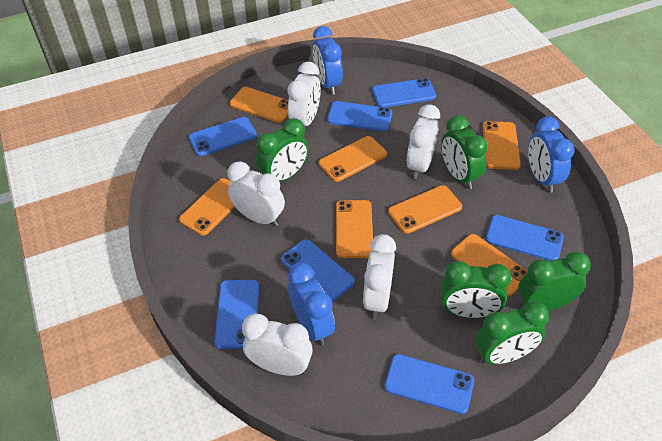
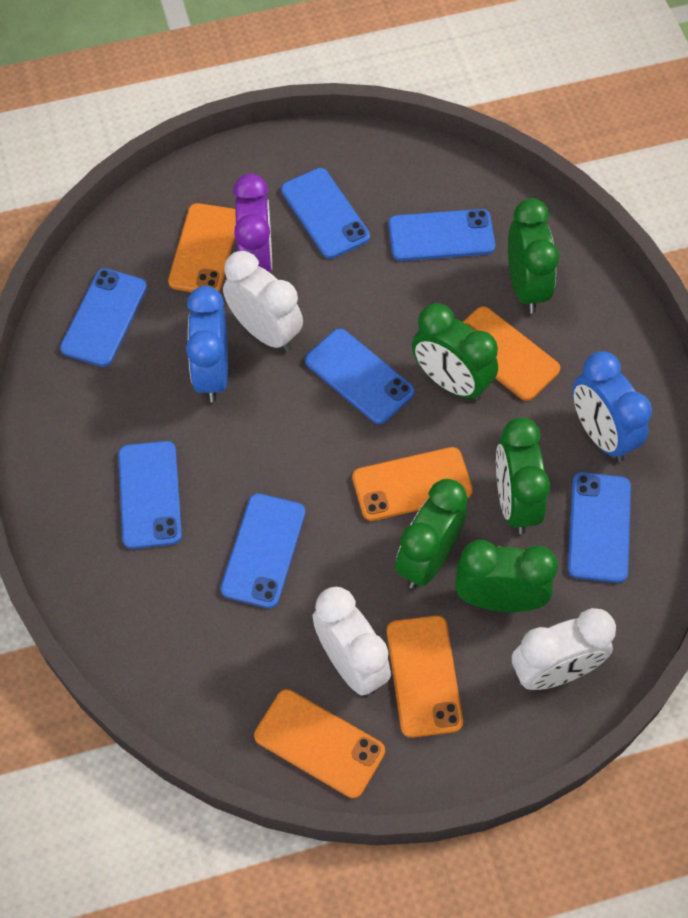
blue clock: 3 -> 2
orange phone: 7 -> 5
purple clock: 0 -> 1
white clock: 5 -> 3

